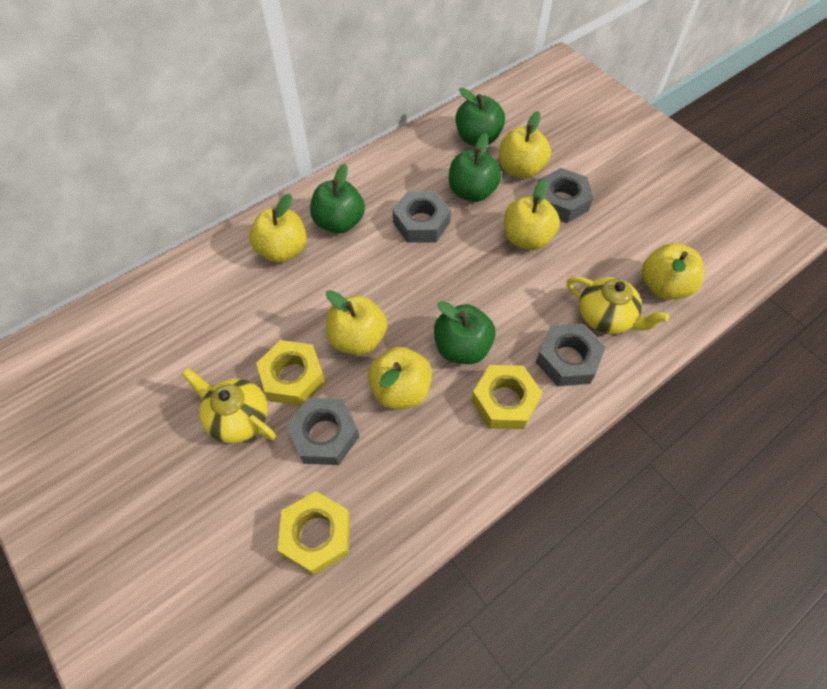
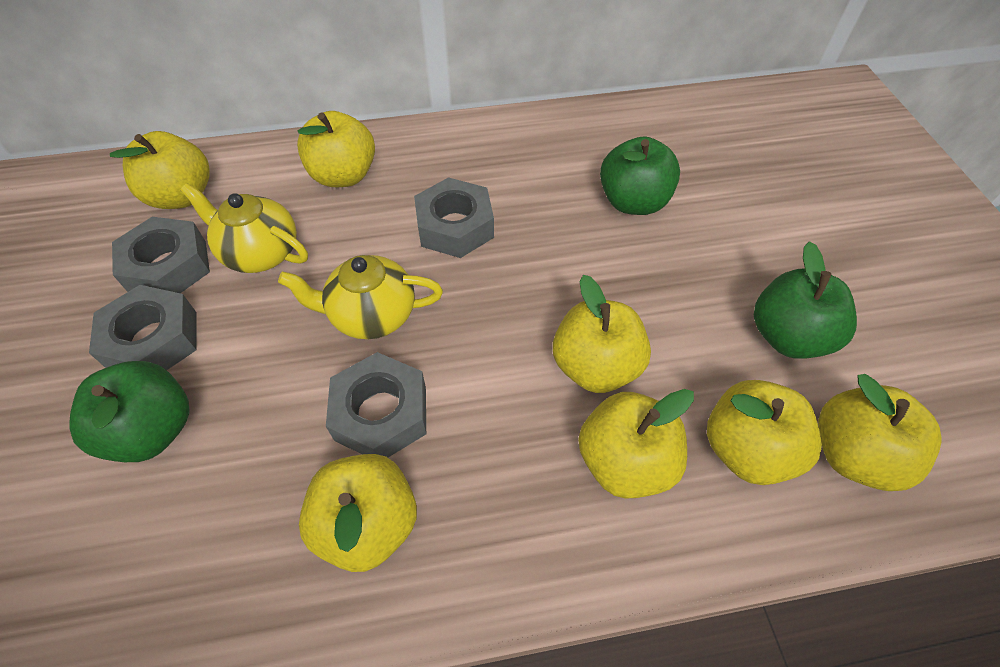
green apple: 4 -> 3
yellow apple: 6 -> 7
yellow nut: 3 -> 0

